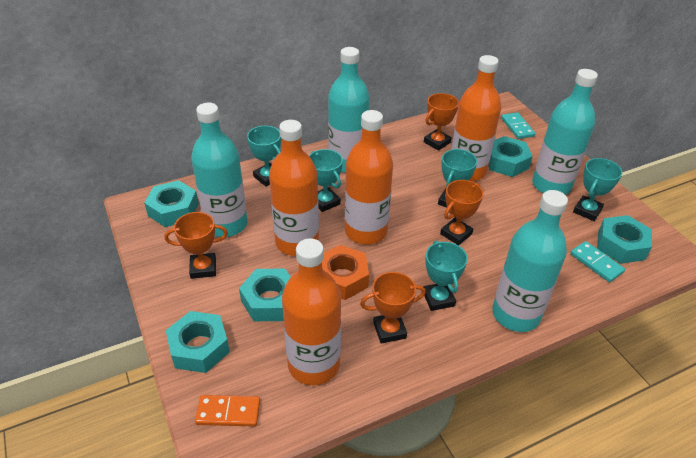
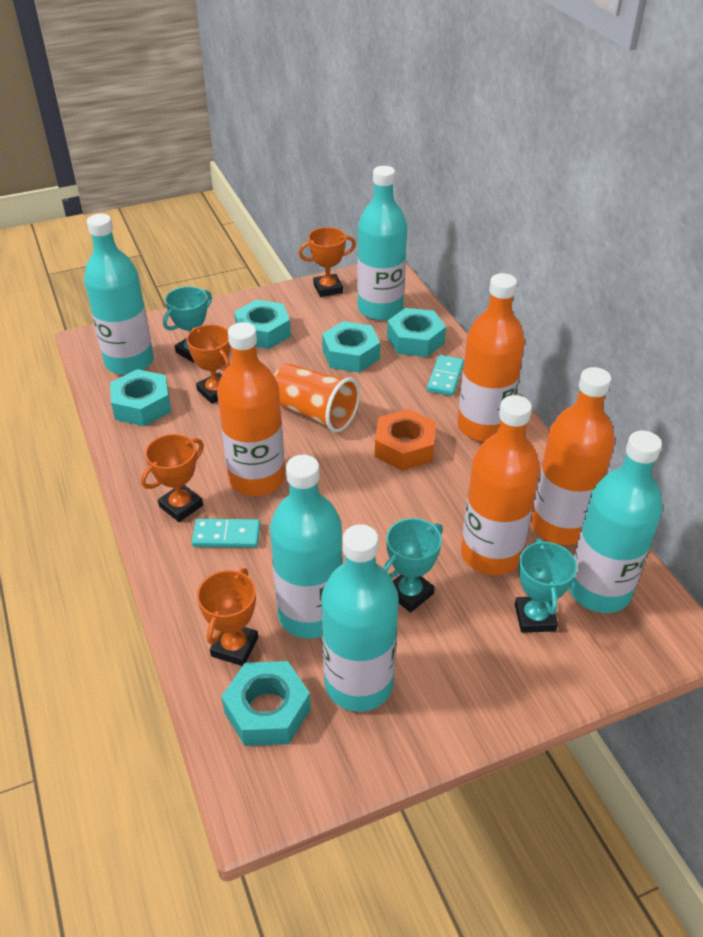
orange cup: 0 -> 1
orange domino: 1 -> 0
turquoise bottle: 4 -> 5
turquoise trophy: 5 -> 3

